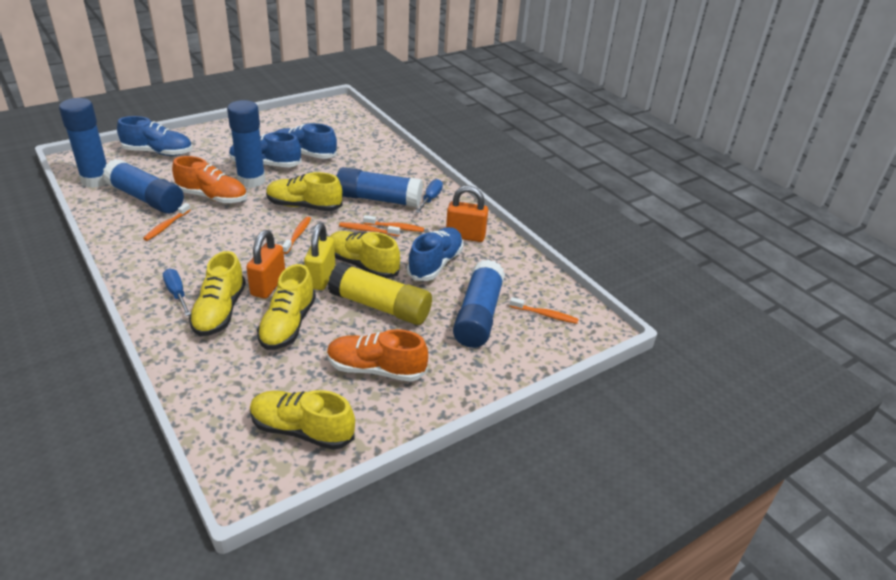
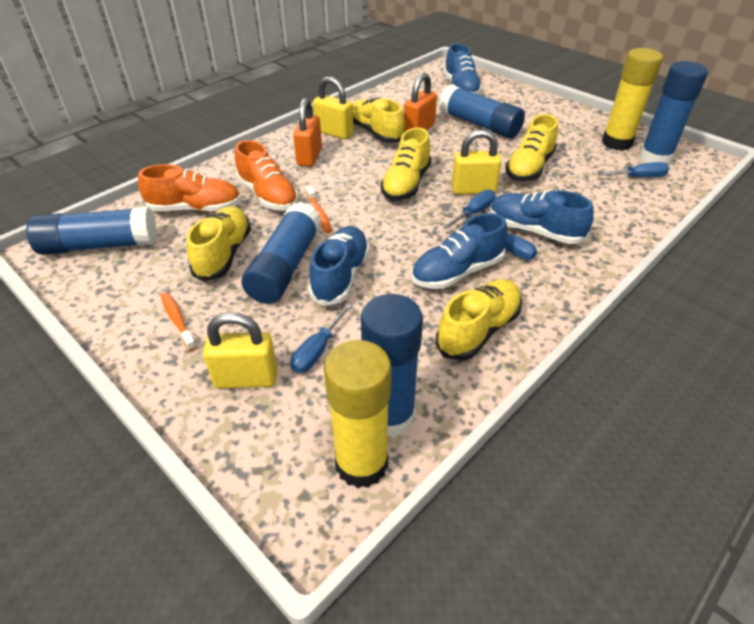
blue screwdriver: 2 -> 4
orange toothbrush: 5 -> 2
yellow glue stick: 1 -> 2
yellow padlock: 1 -> 3

